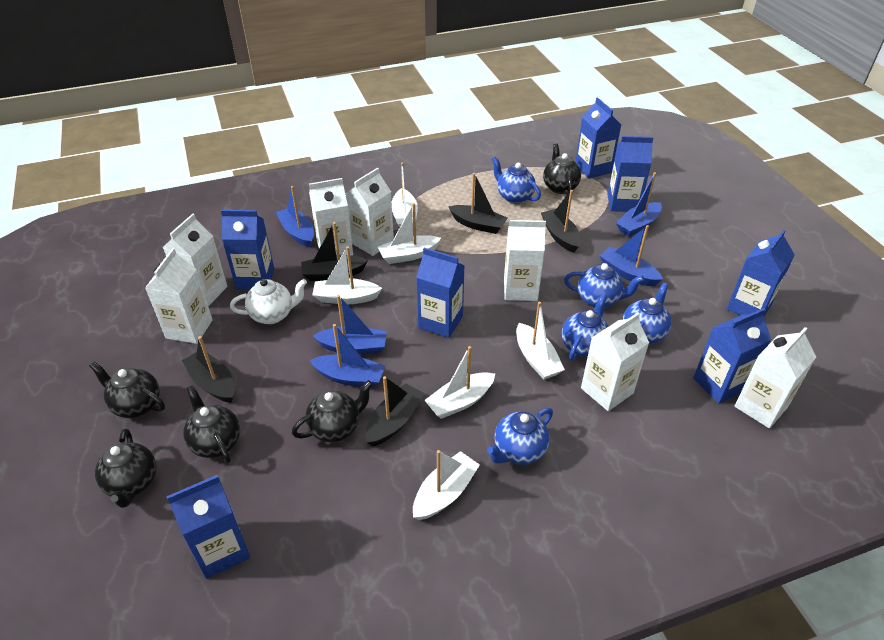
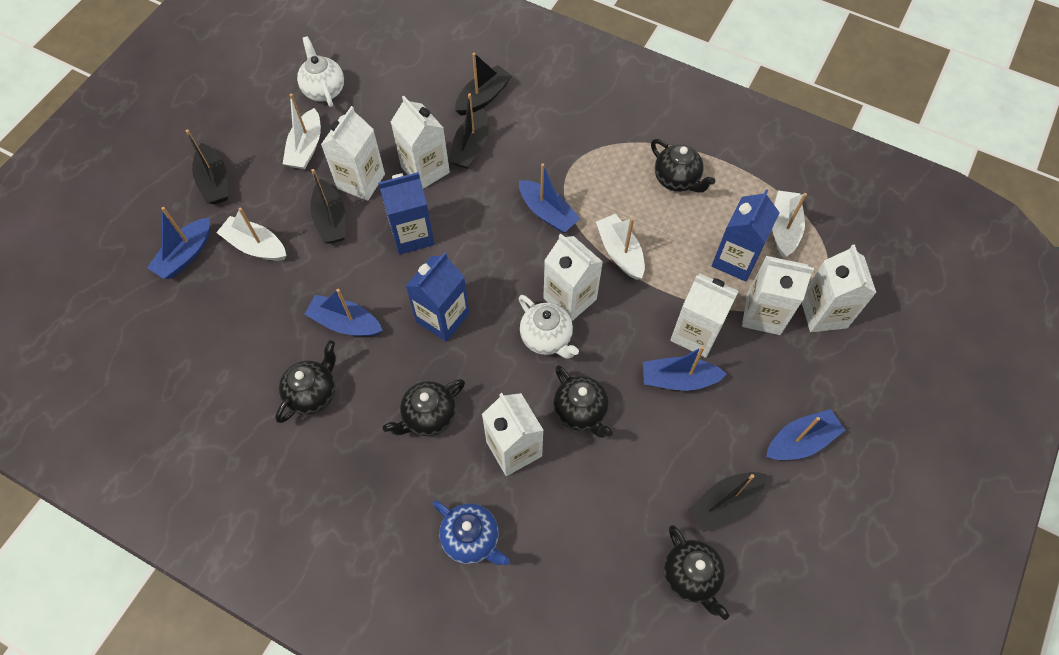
blue carton: 7 -> 3
blue teapot: 5 -> 1
white boat: 6 -> 4
white teapot: 1 -> 2

